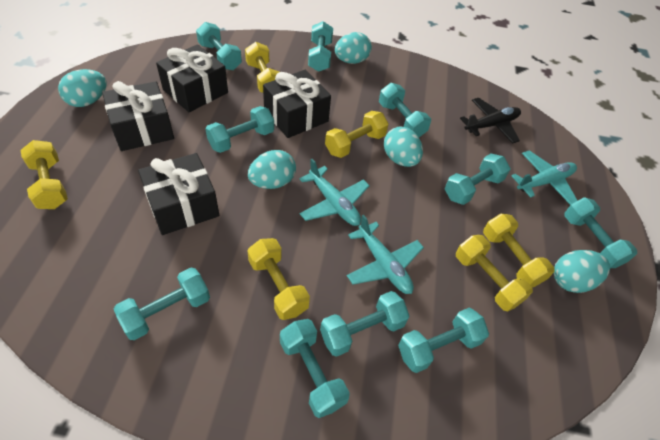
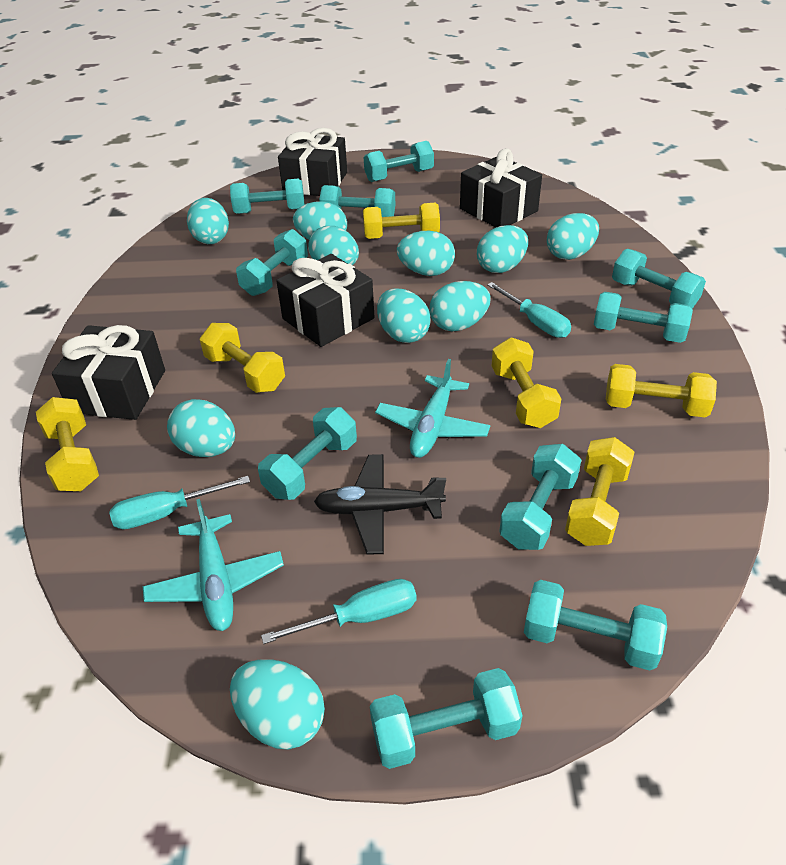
turquoise egg: 5 -> 10
turquoise plane: 3 -> 2
turquoise screwdriver: 0 -> 3

